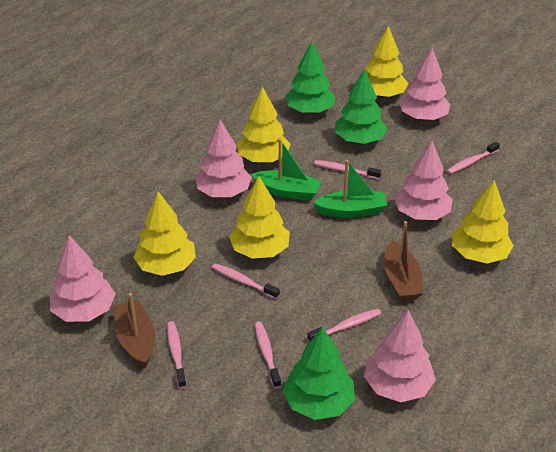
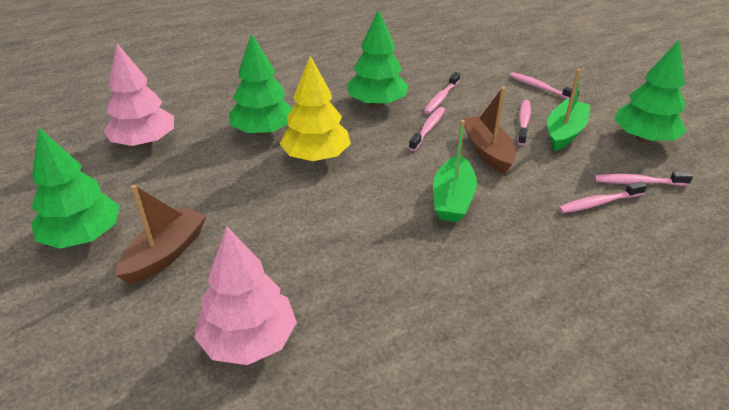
green tree: 3 -> 4
pink tree: 5 -> 2
yellow tree: 5 -> 1

